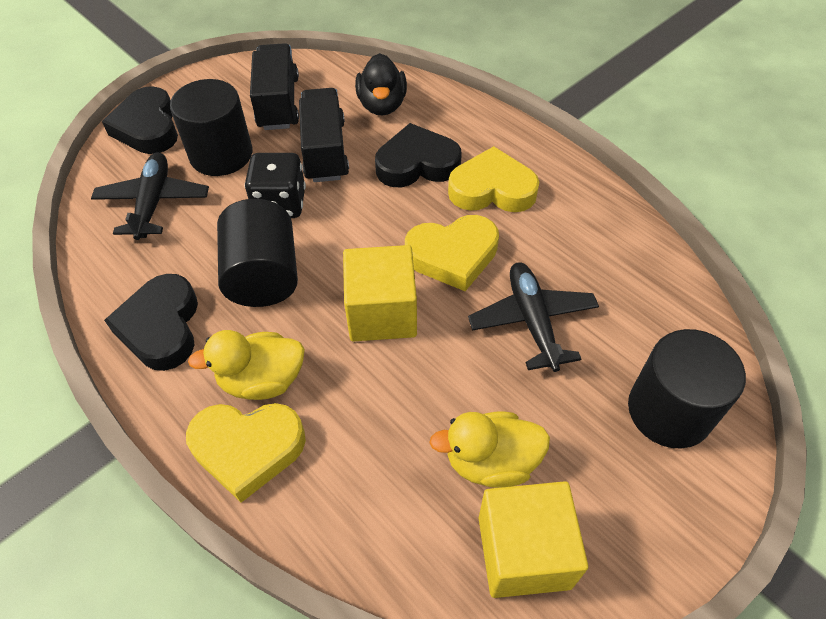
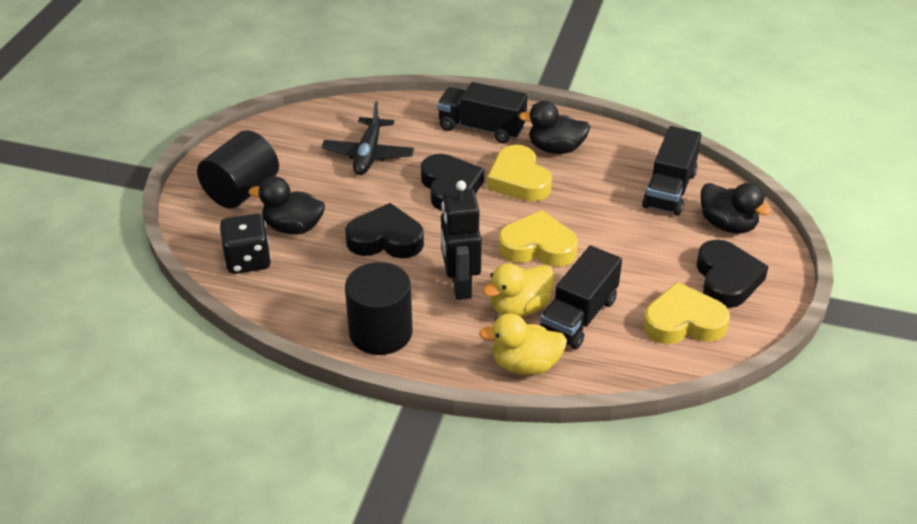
black cylinder: 3 -> 2
black duck: 1 -> 3
black plane: 2 -> 1
black robot: 0 -> 1
black truck: 2 -> 3
yellow cube: 2 -> 0

